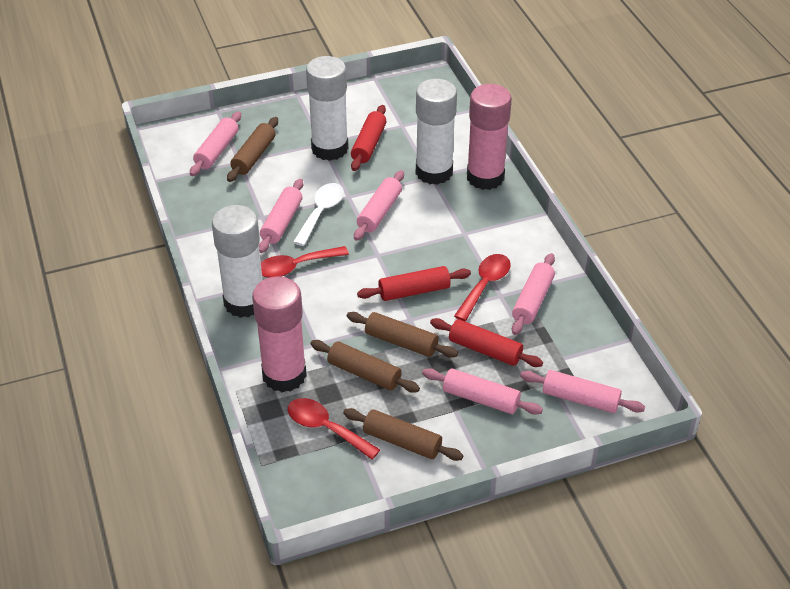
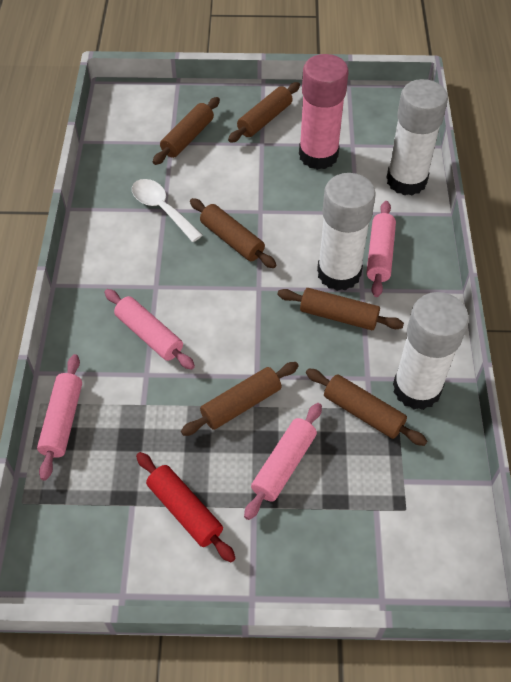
brown rolling pin: 4 -> 6
pink glue stick: 2 -> 1
pink rolling pin: 6 -> 4
red rolling pin: 3 -> 1
red spoon: 3 -> 0

